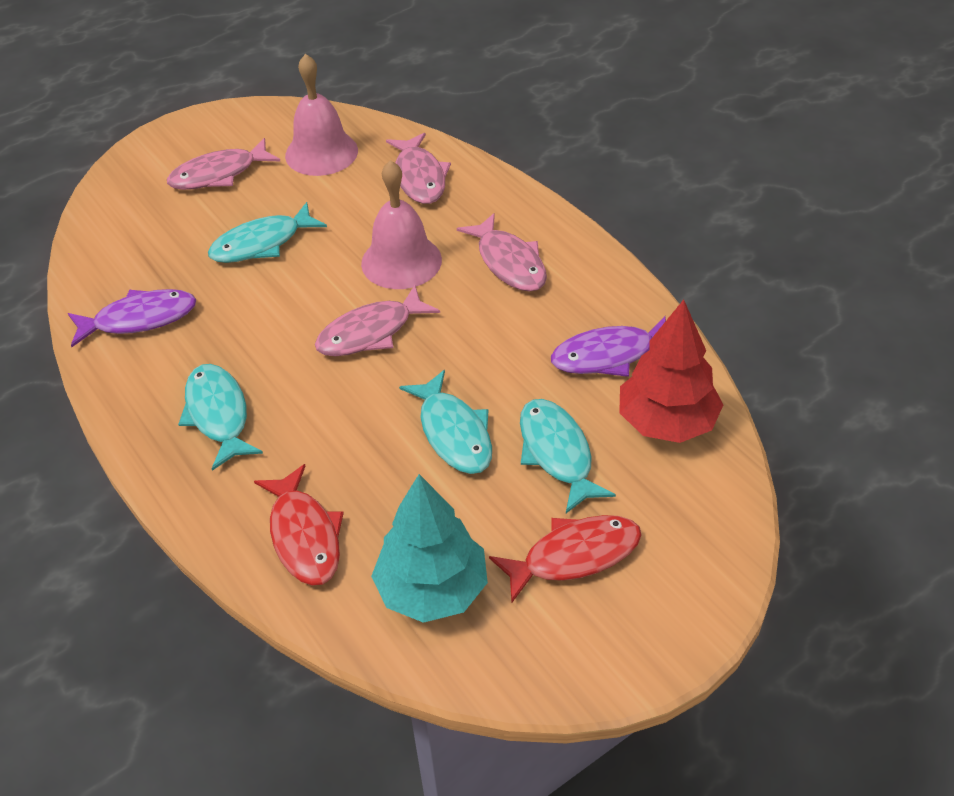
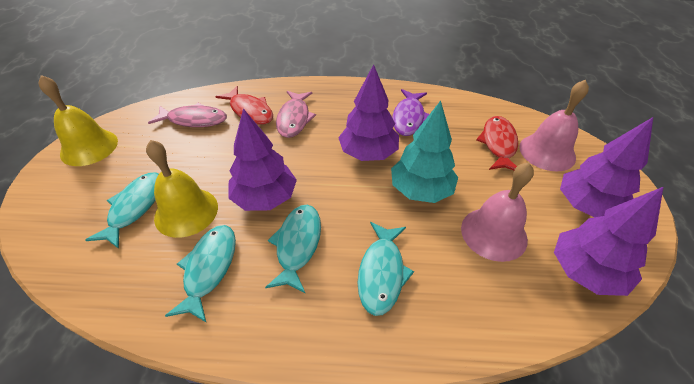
pink fish: 4 -> 2
purple fish: 2 -> 1
purple tree: 0 -> 4
red tree: 1 -> 0
yellow bell: 0 -> 2

